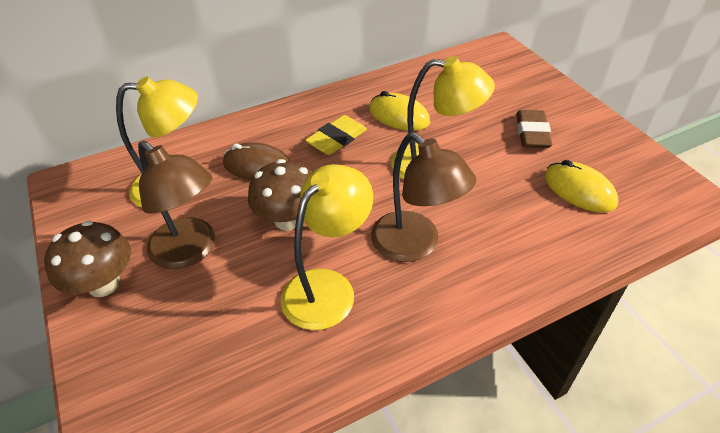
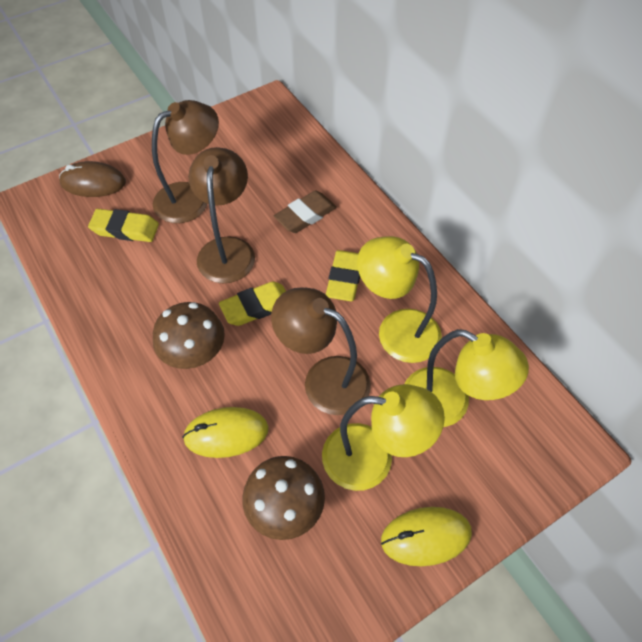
brown lamp: 2 -> 3
yellow eraser: 1 -> 3

